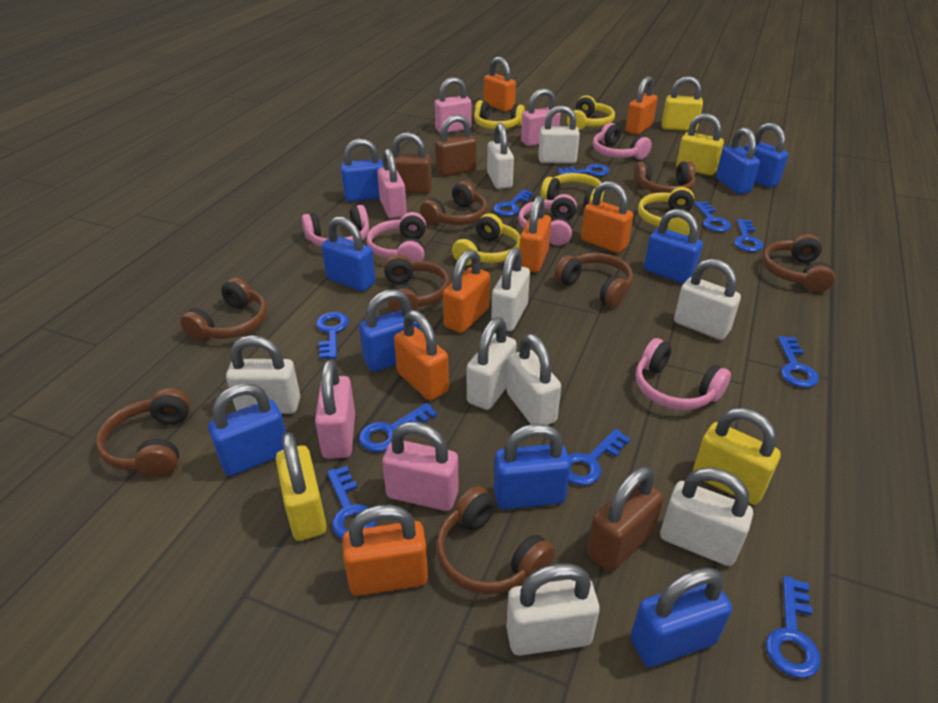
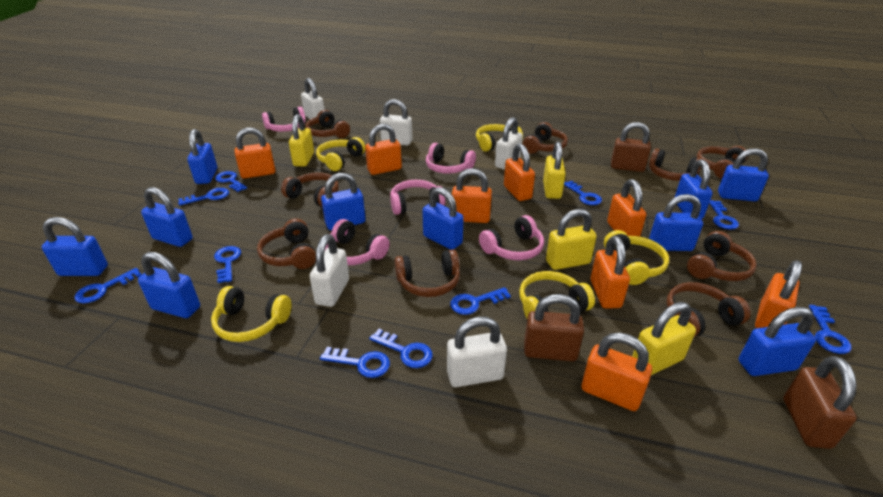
blue padlock: 9 -> 10
brown headphones: 8 -> 9
orange padlock: 7 -> 8
pink padlock: 5 -> 0
white padlock: 9 -> 5

